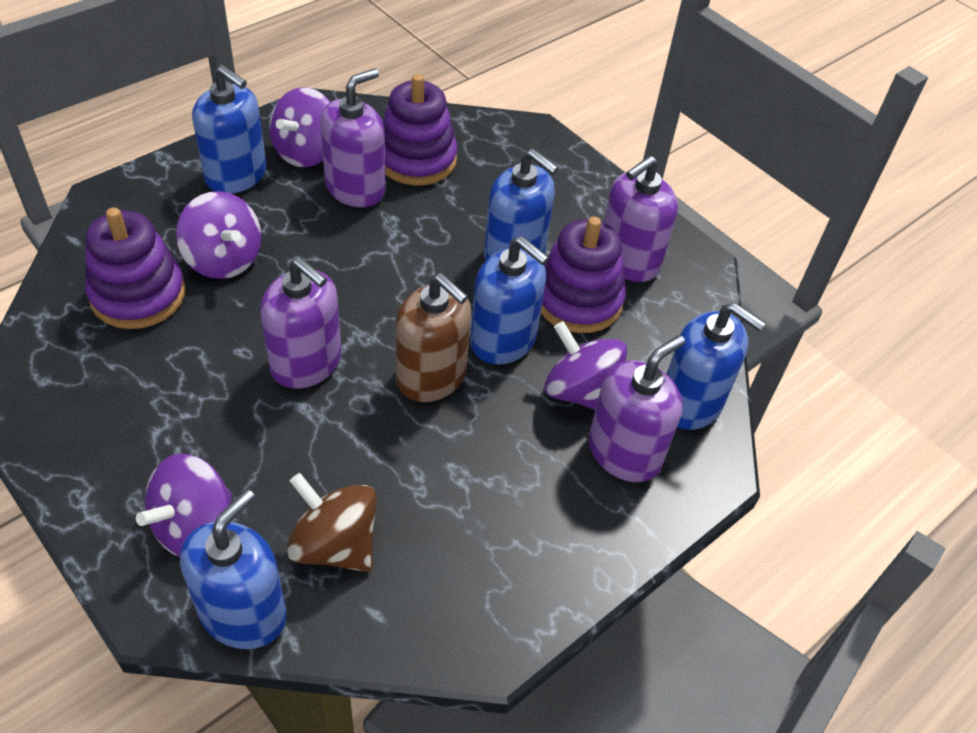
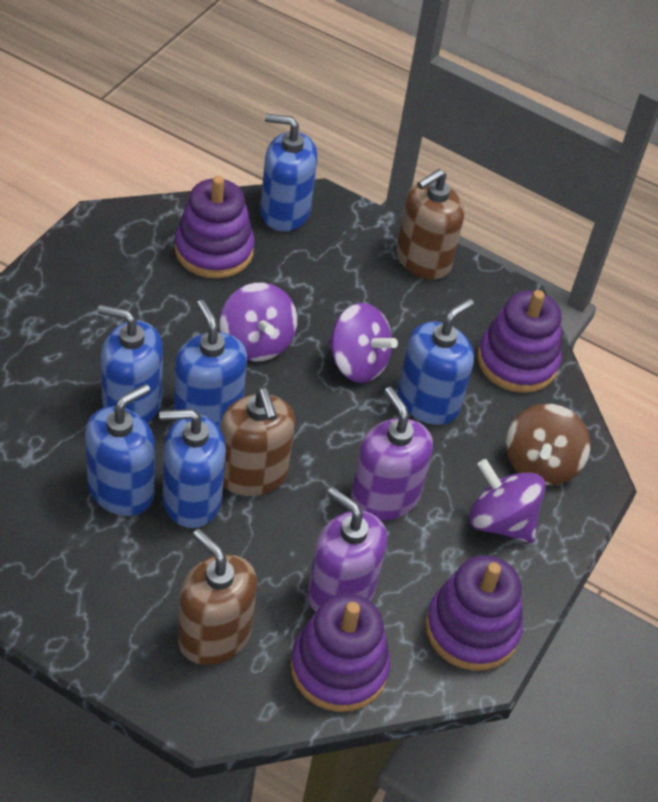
blue soap dispenser: 5 -> 6
brown soap dispenser: 1 -> 3
purple soap dispenser: 4 -> 2
purple spinning top: 4 -> 3
purple stacking toy: 3 -> 4

